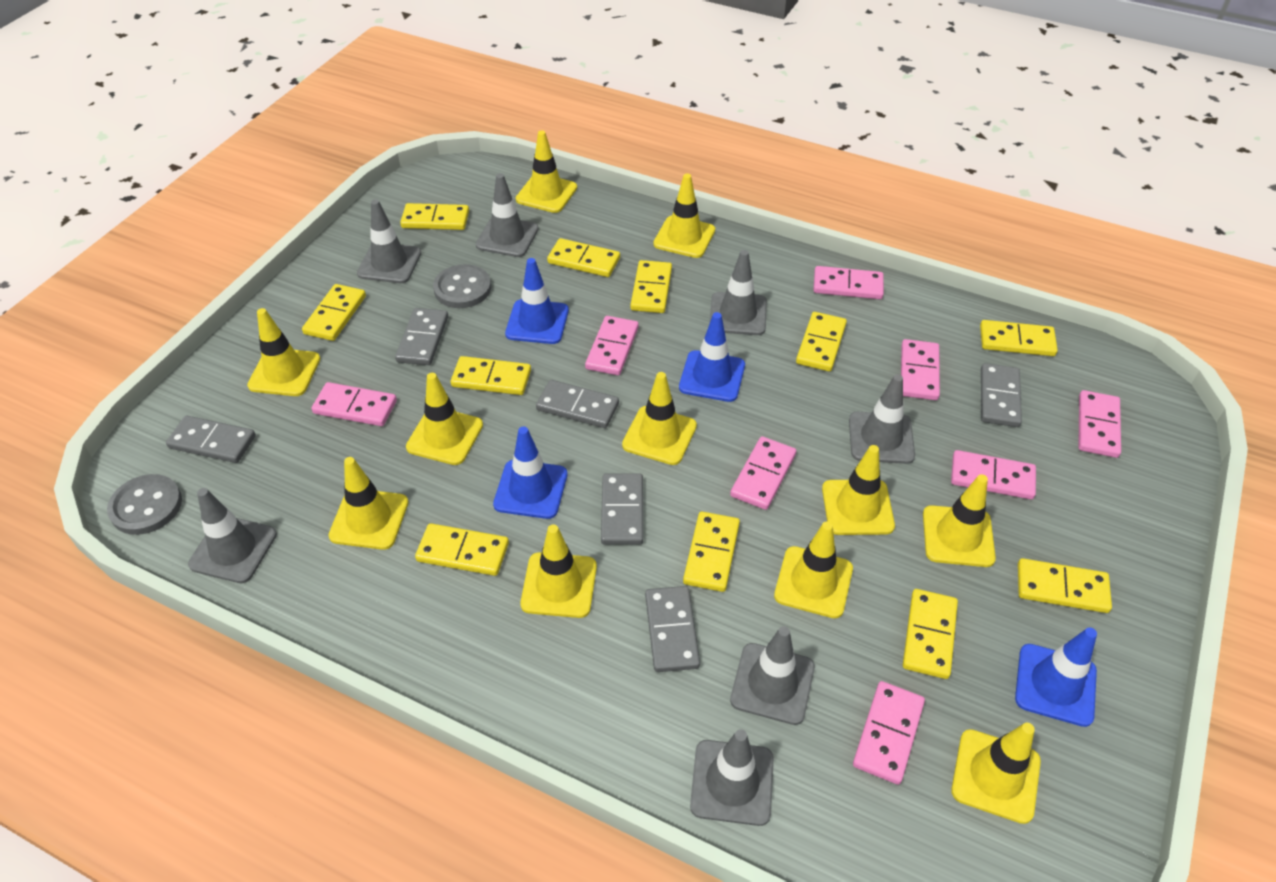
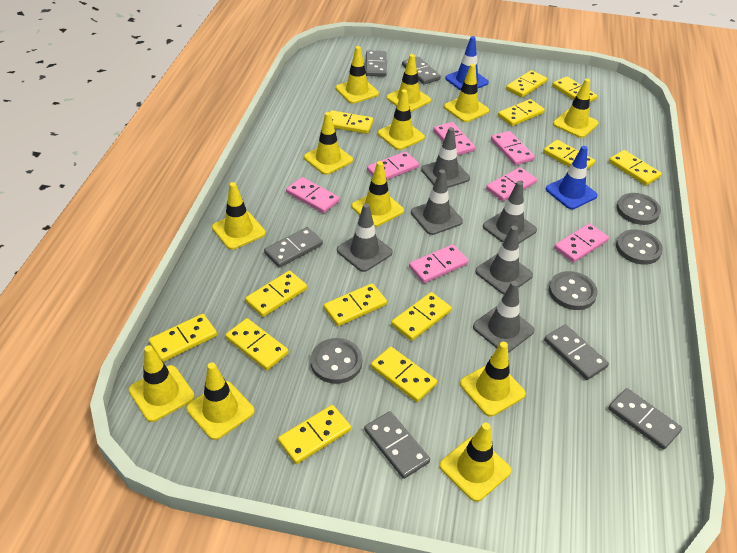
blue traffic cone: 4 -> 2
grey button: 2 -> 4
grey traffic cone: 7 -> 6
pink domino: 8 -> 7
yellow domino: 11 -> 13
yellow traffic cone: 11 -> 12

